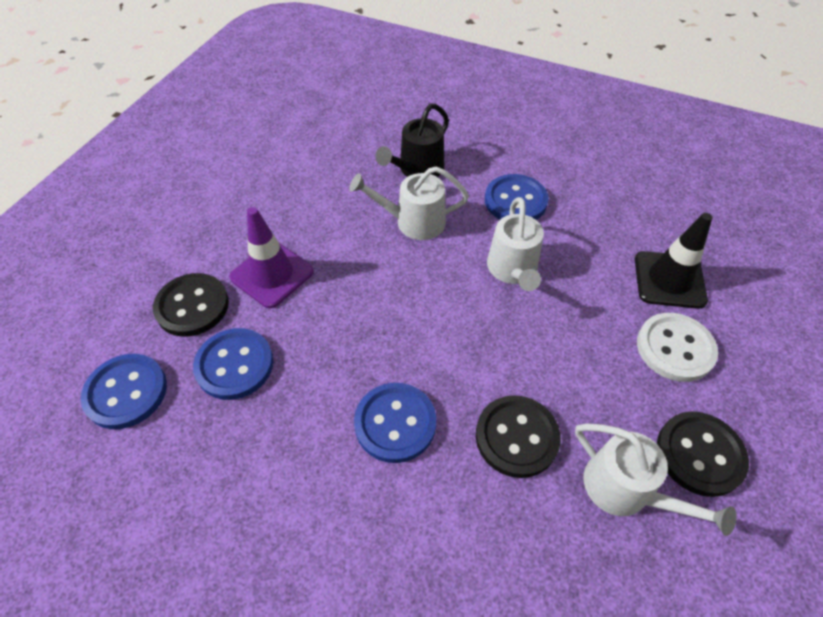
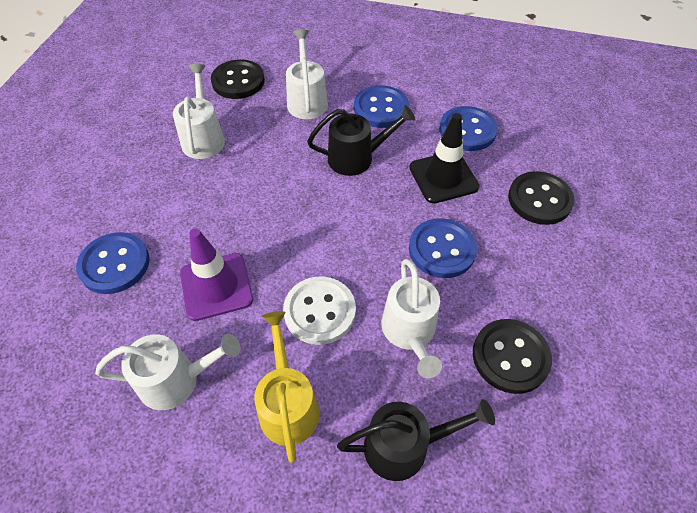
black watering can: 1 -> 2
white watering can: 3 -> 4
yellow watering can: 0 -> 1

